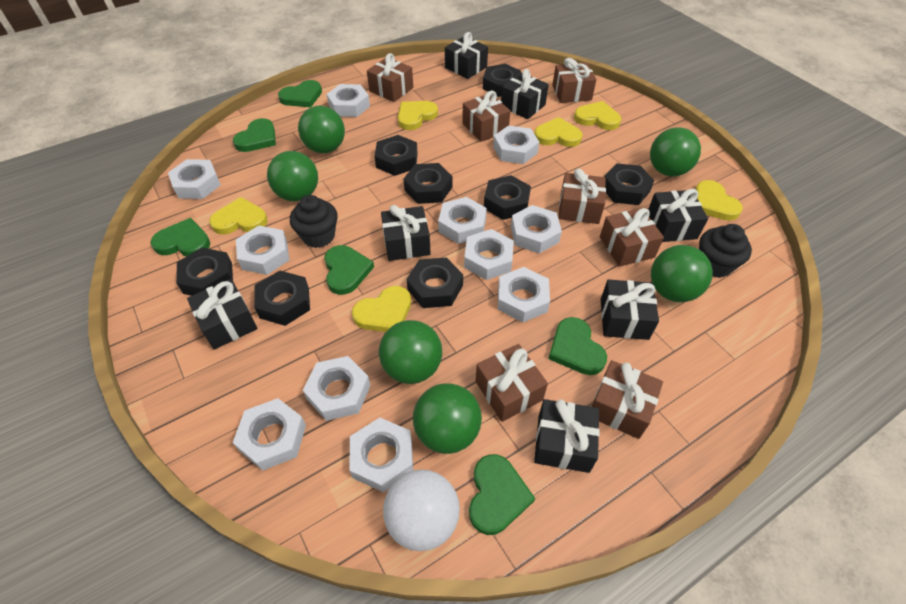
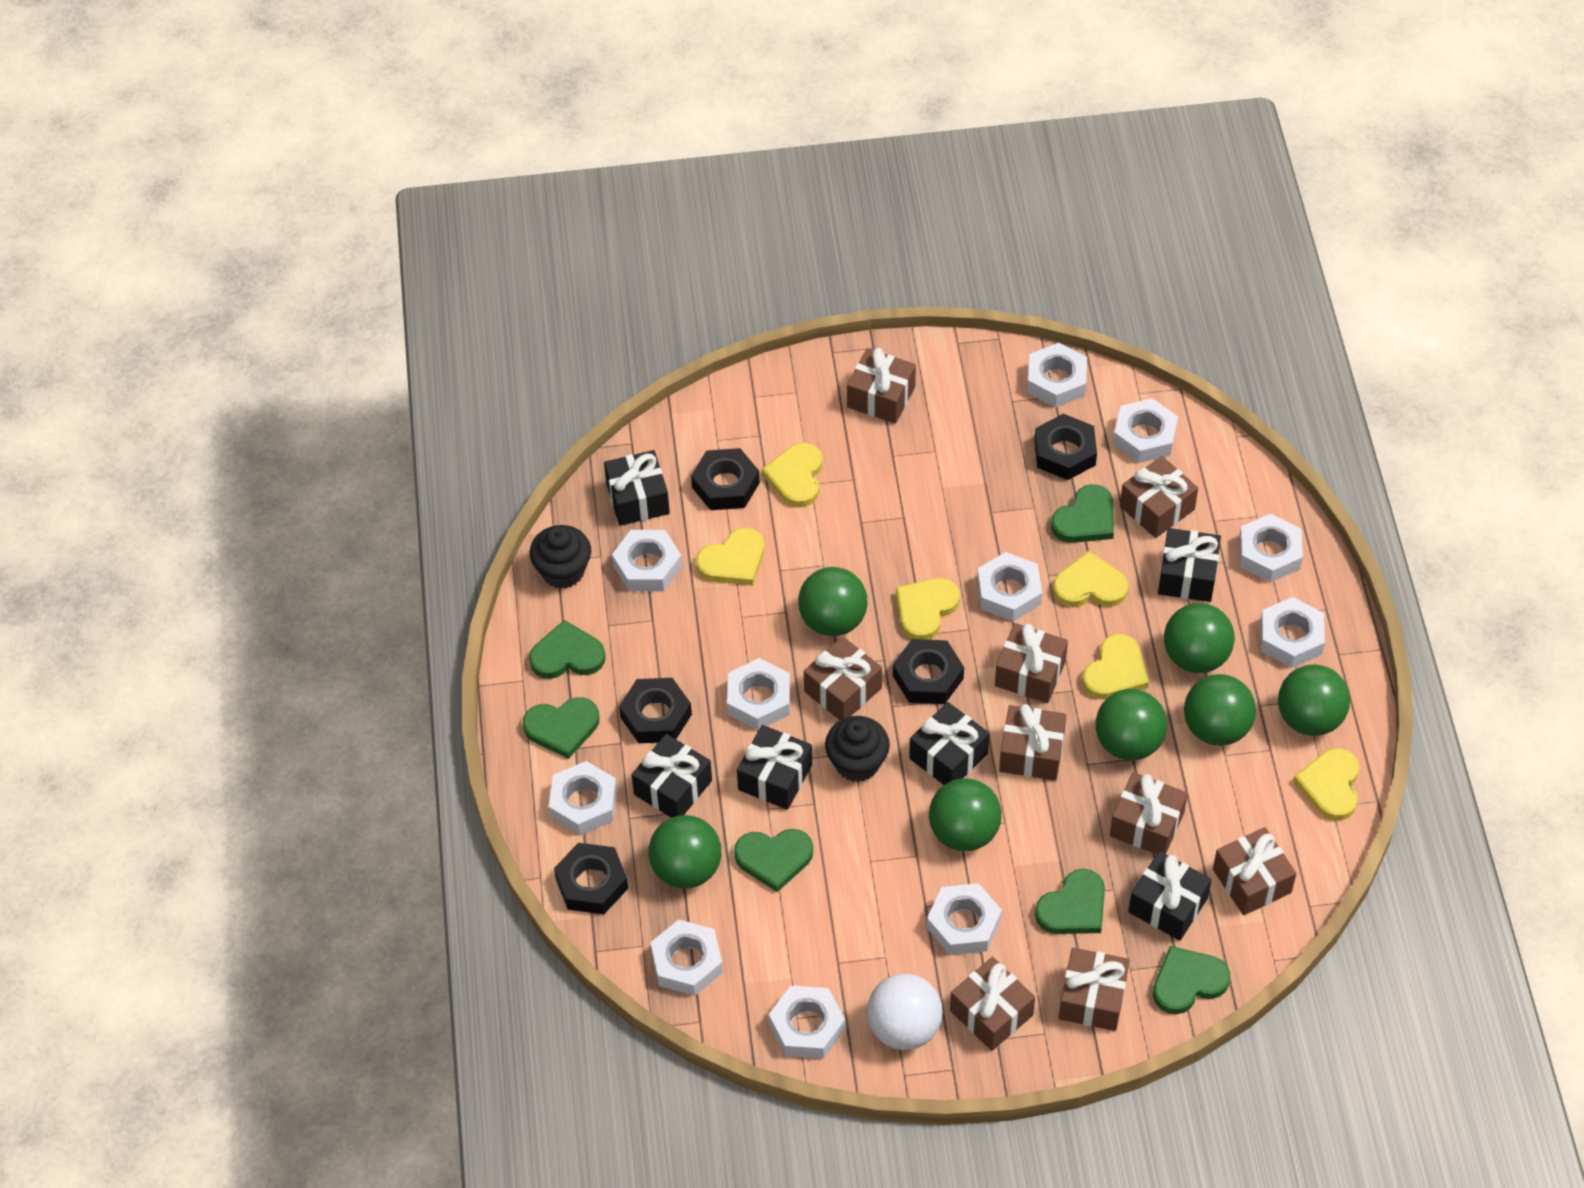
black gift: 7 -> 6
black nut: 8 -> 5
brown gift: 7 -> 9
green ball: 6 -> 7

